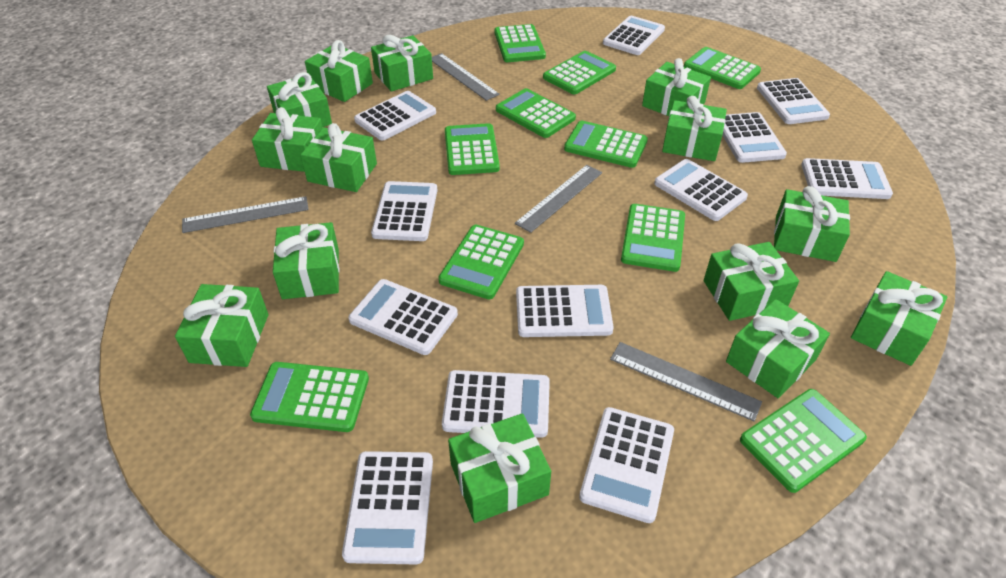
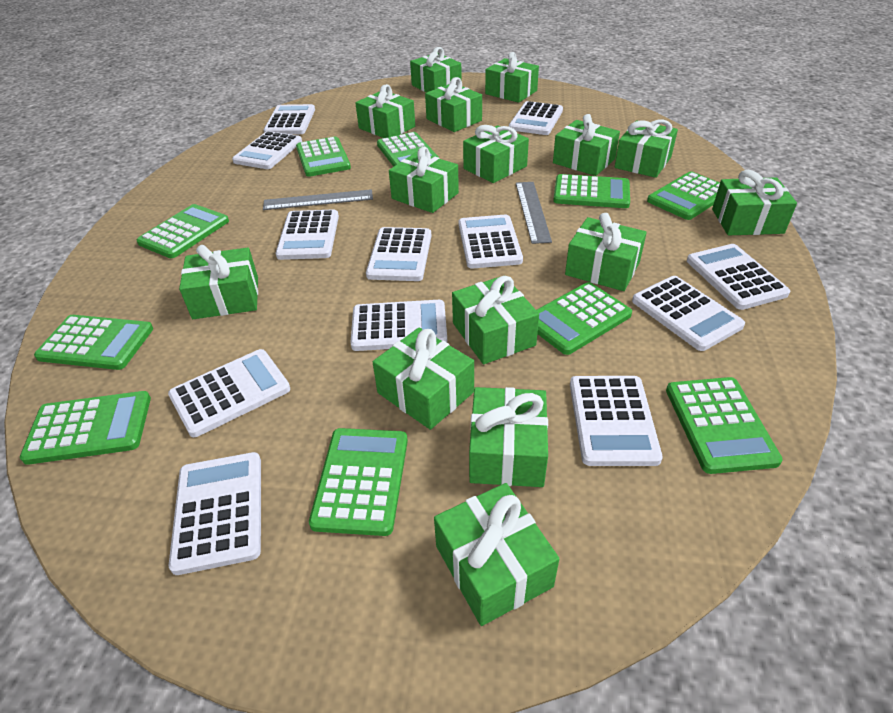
green gift: 14 -> 15
grey ruler: 4 -> 2

